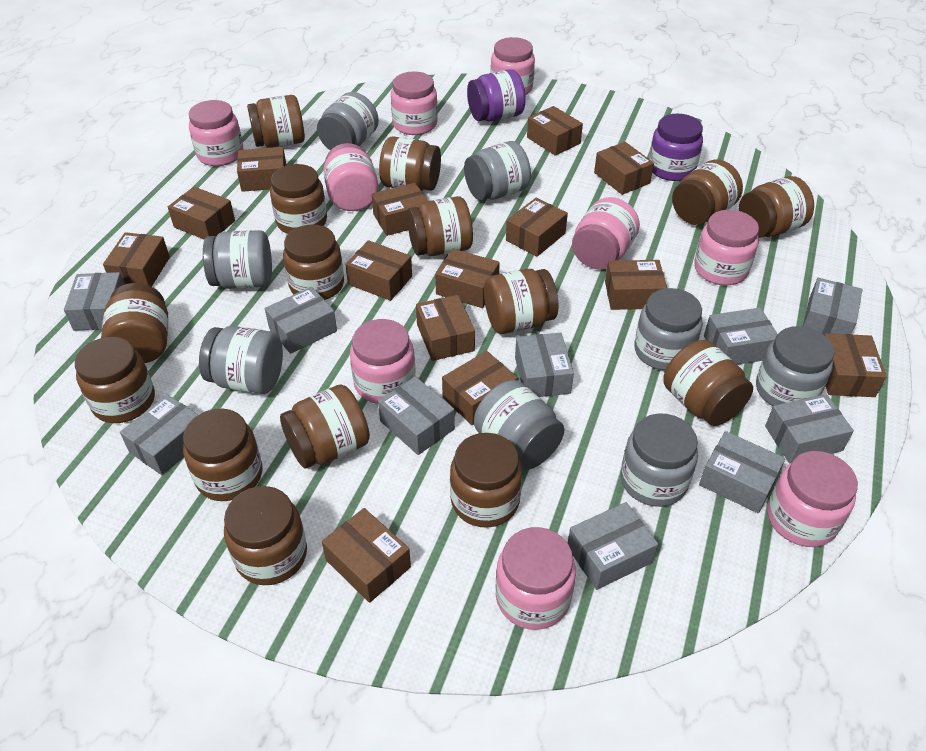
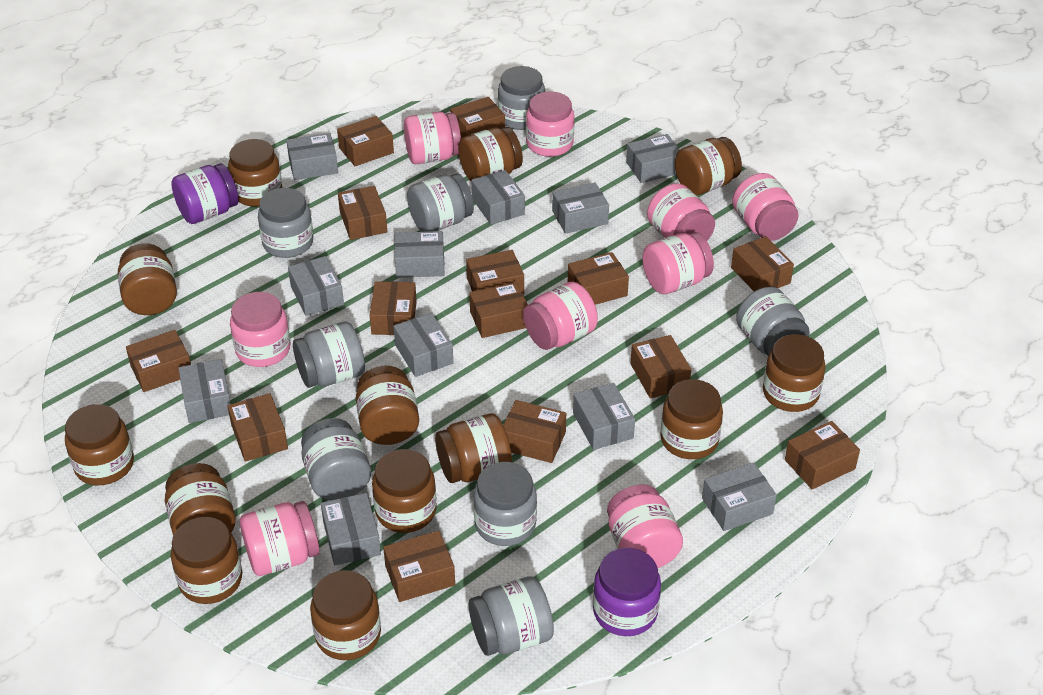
brown jar: 15 -> 13
grey box: 10 -> 11

